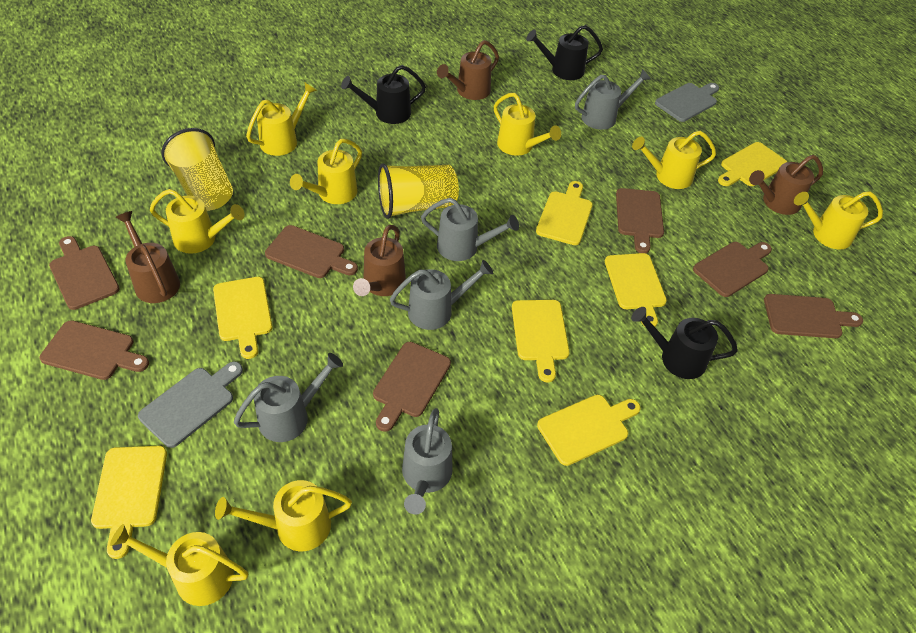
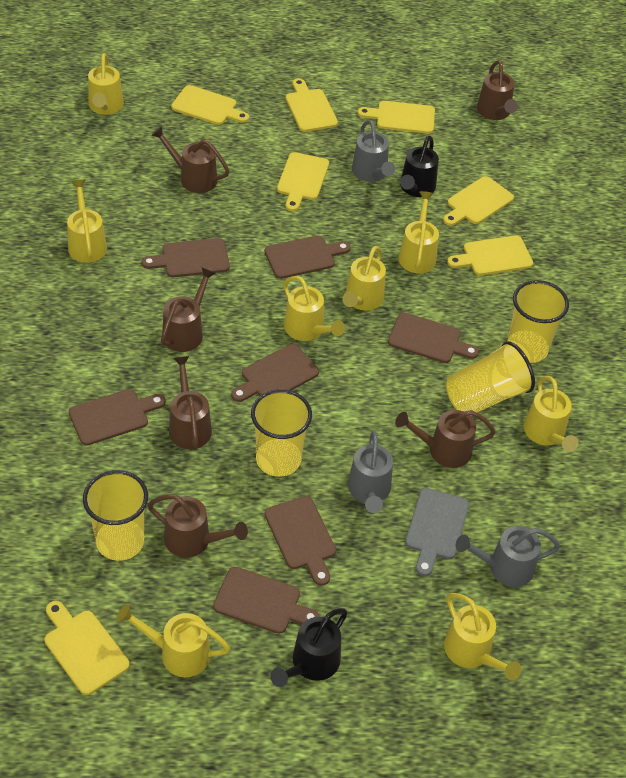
black watering can: 3 -> 2
brown watering can: 4 -> 6
grey cutting board: 2 -> 1
grey watering can: 5 -> 3
yellow cup: 2 -> 4

